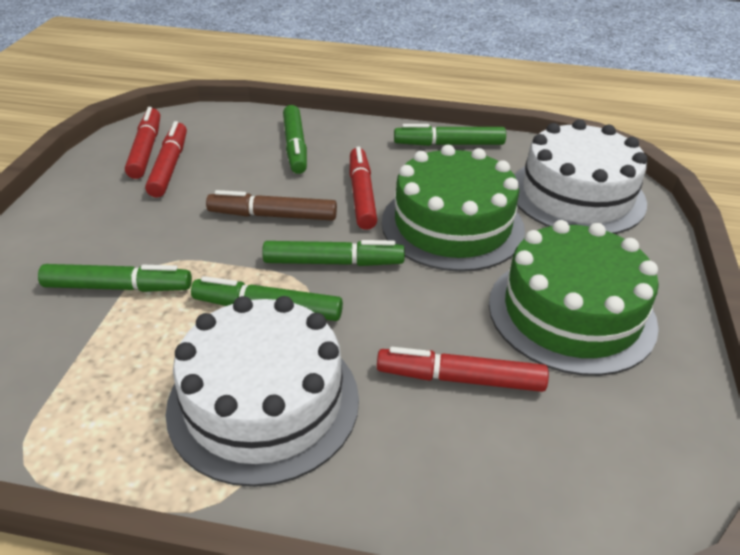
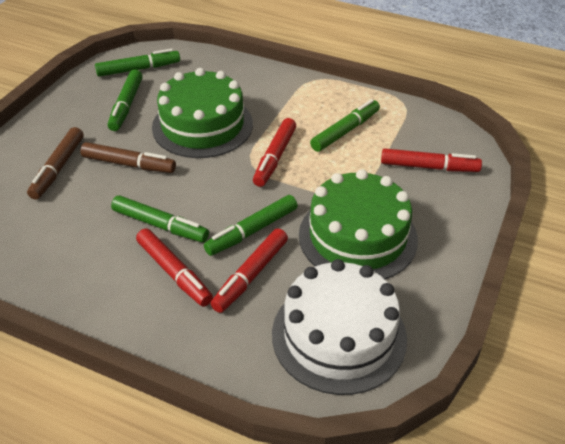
brown marker: 1 -> 2
white cake: 2 -> 1

